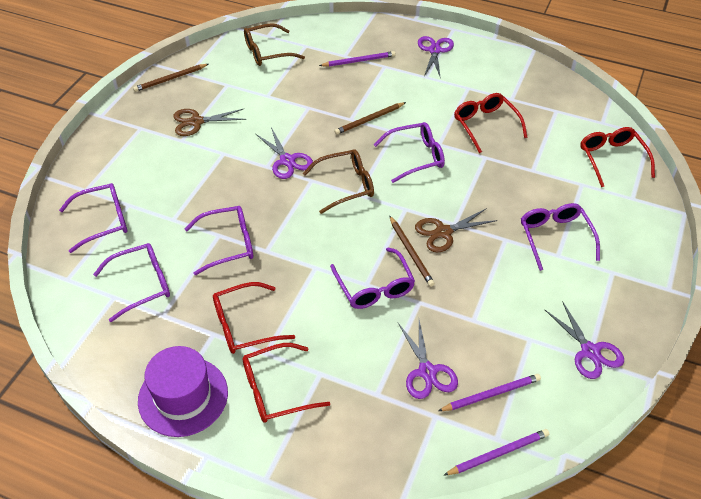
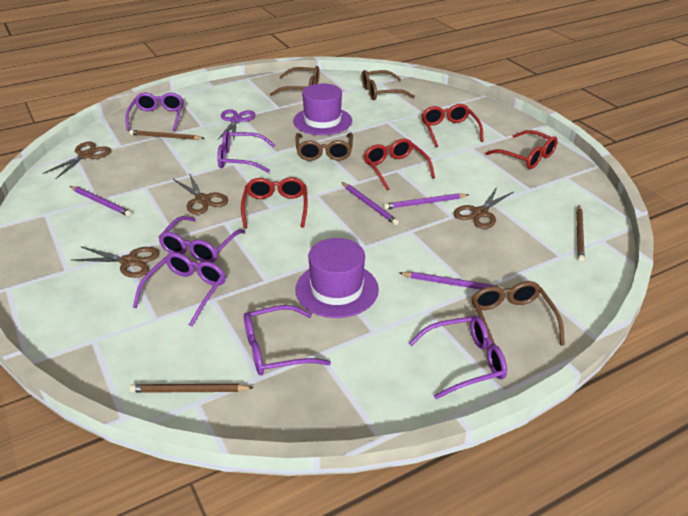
brown glasses: 2 -> 4
brown scissors: 2 -> 4
purple hat: 1 -> 2
purple pencil: 3 -> 4
purple scissors: 4 -> 1

